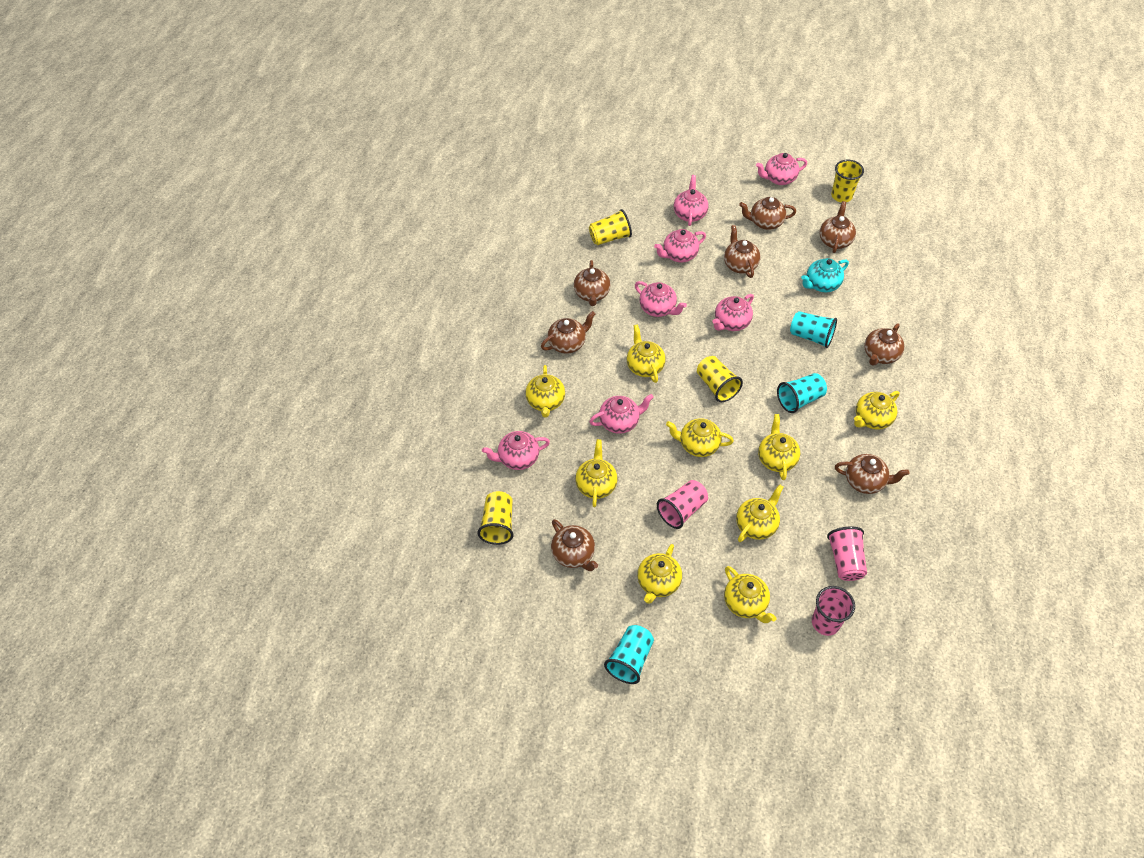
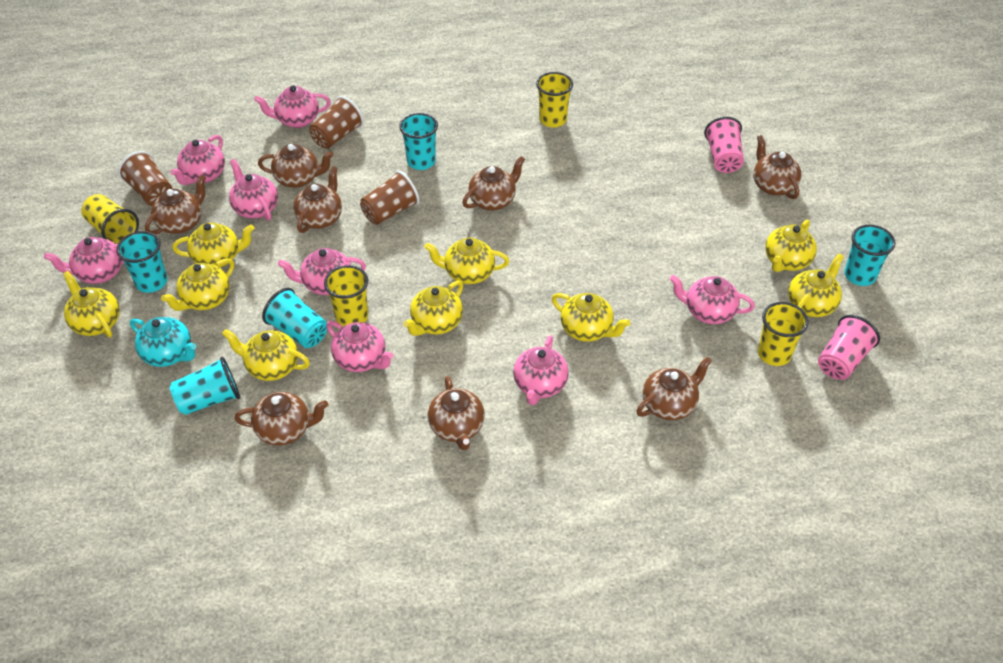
brown cup: 0 -> 3
pink cup: 3 -> 2
pink teapot: 7 -> 8
turquoise cup: 3 -> 5

